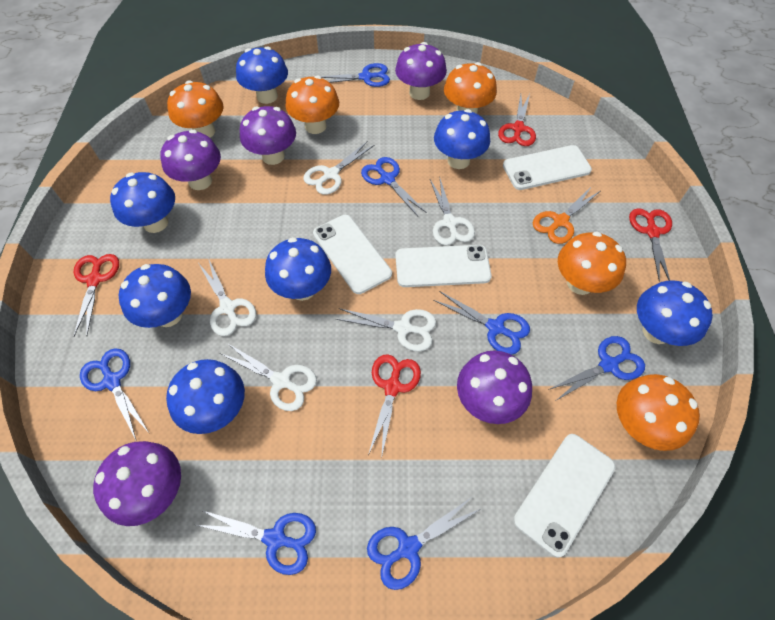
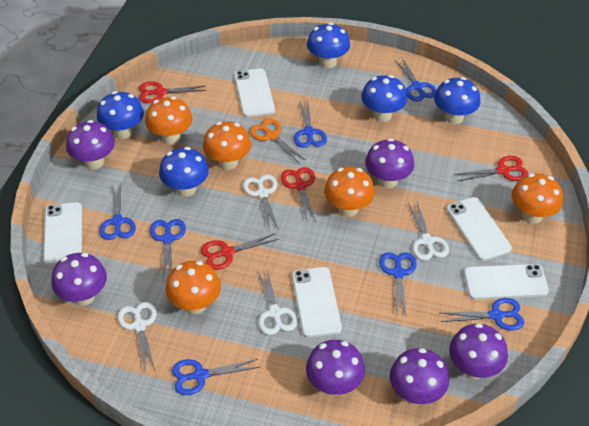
blue mushroom: 7 -> 5
purple mushroom: 5 -> 6
white phone: 4 -> 5
white scissors: 5 -> 4

